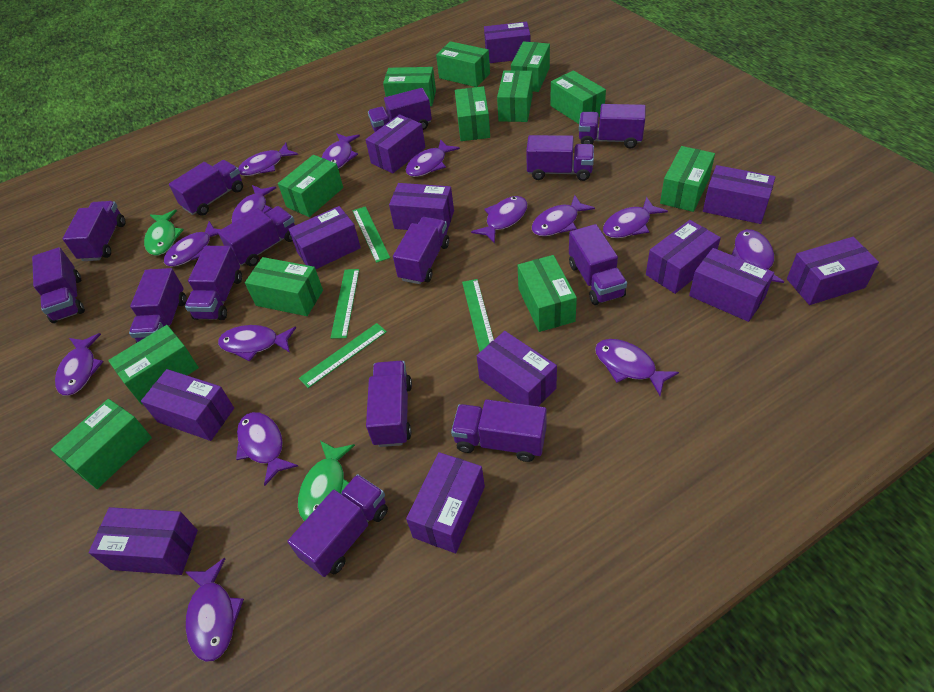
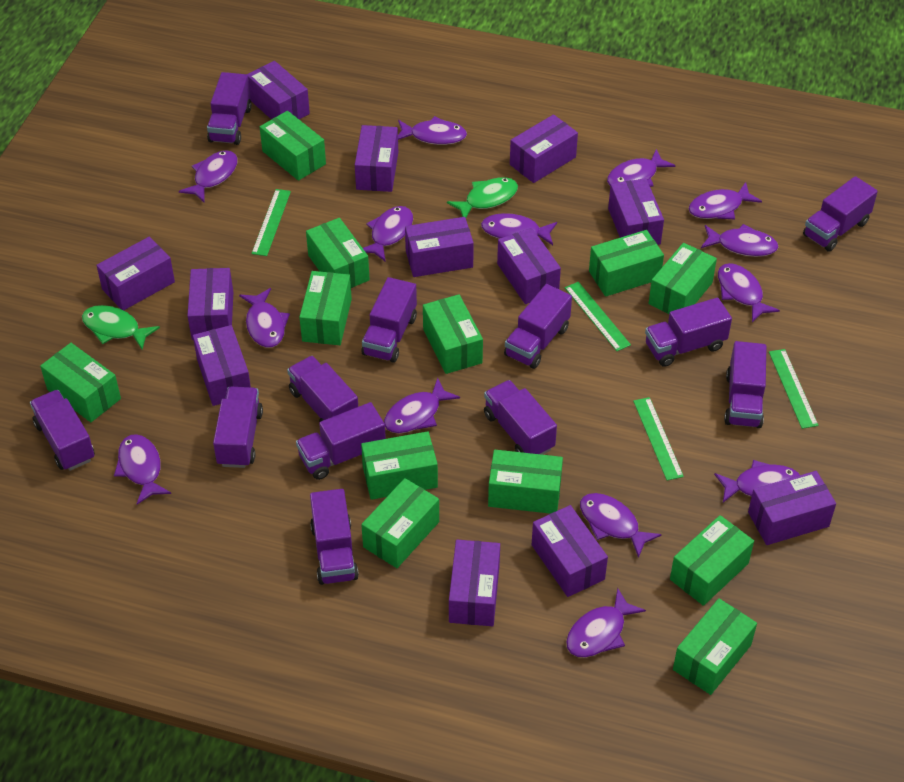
purple truck: 14 -> 12

